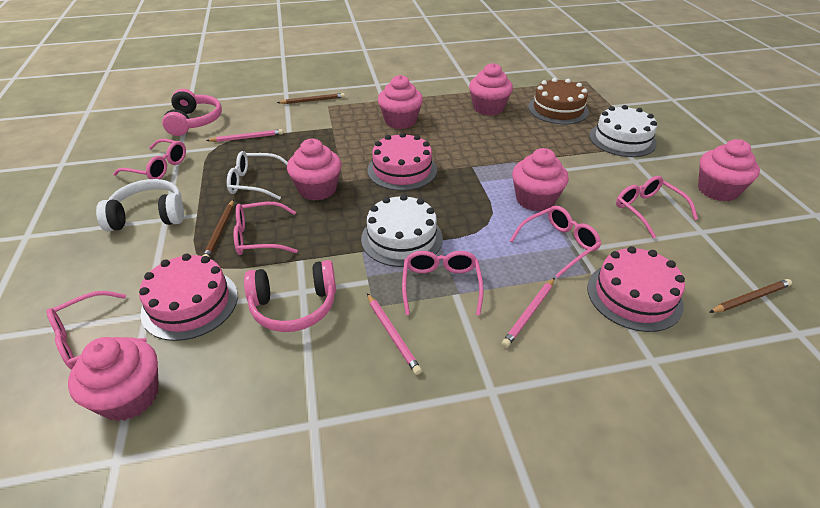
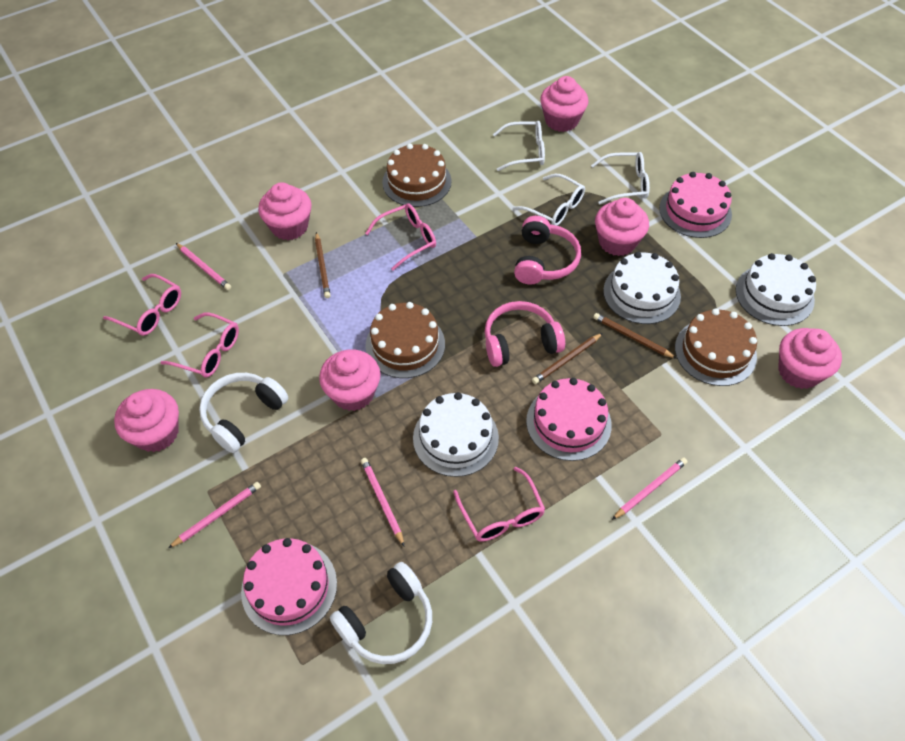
brown cake: 1 -> 3
pink glasses: 6 -> 4
pink pencil: 3 -> 4
white cake: 2 -> 3
white glasses: 1 -> 3
white headphones: 1 -> 2

